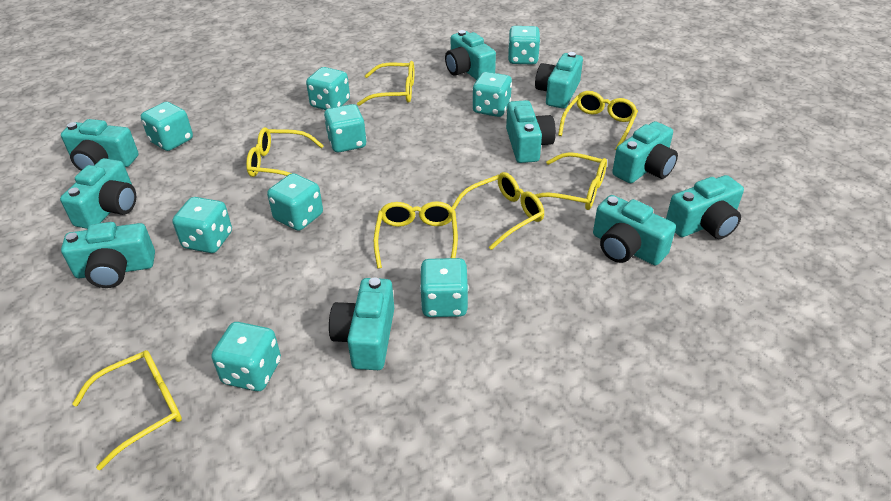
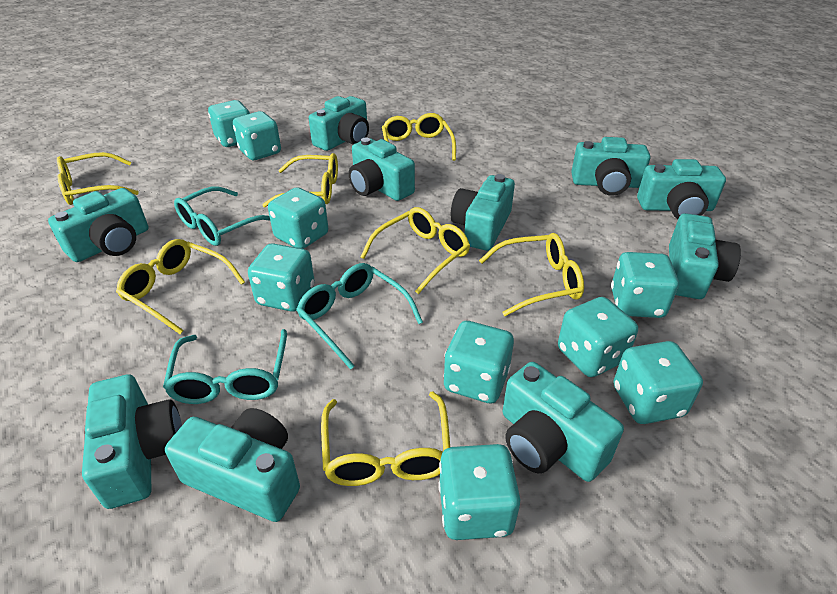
turquoise glasses: 0 -> 3

